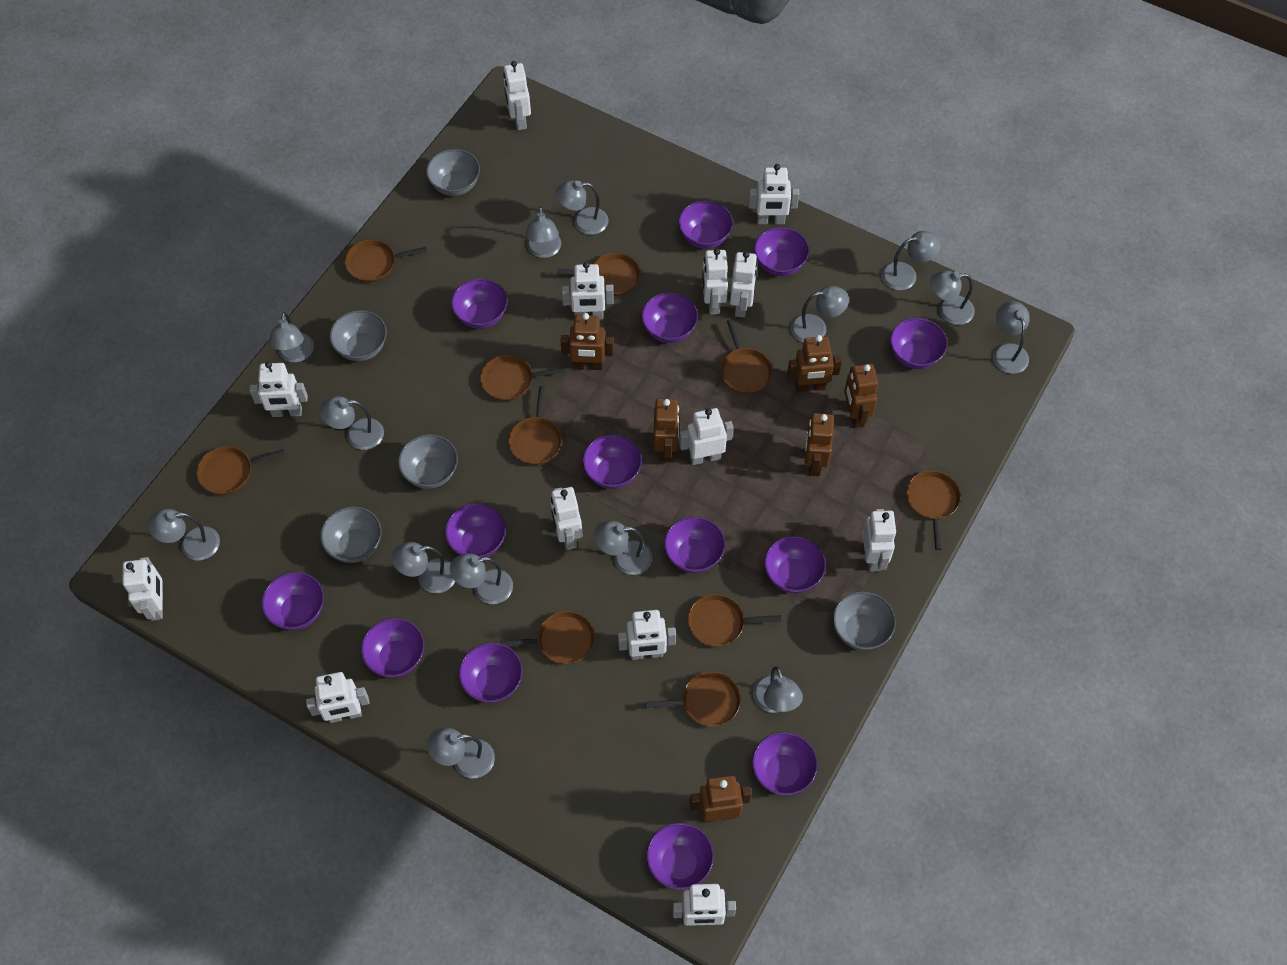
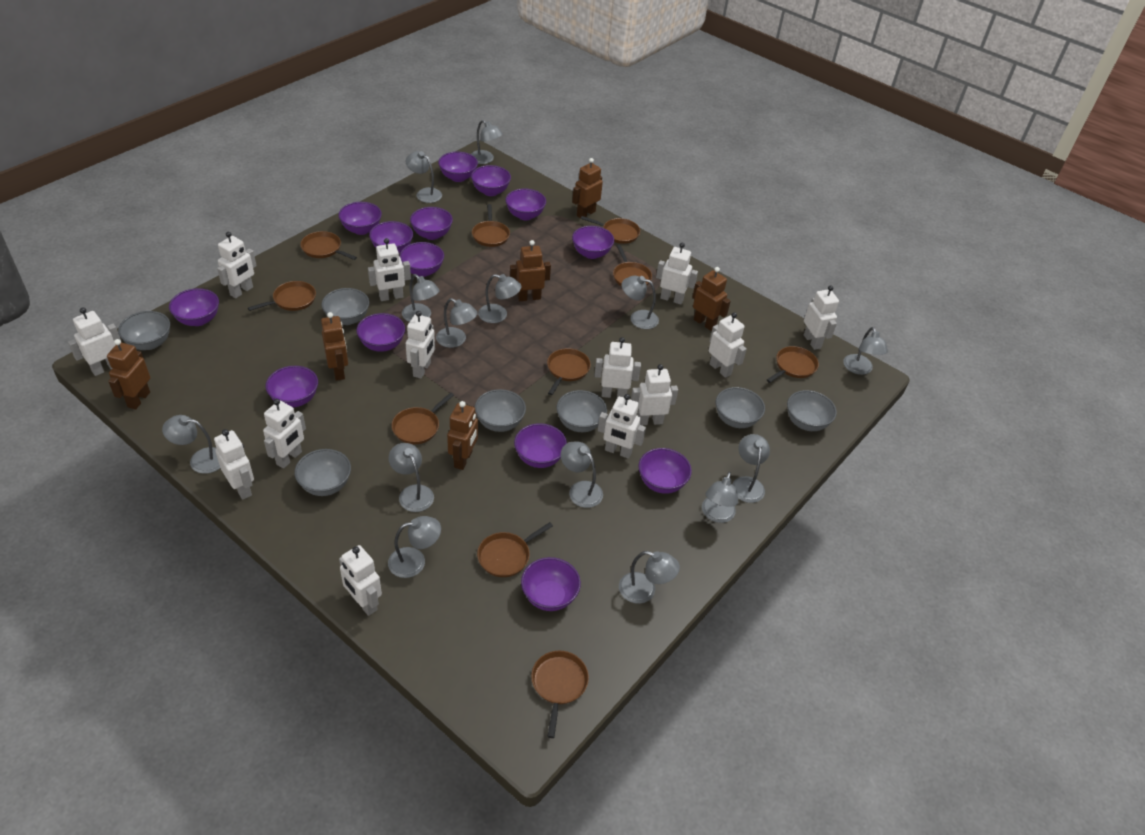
grey bowl: 5 -> 7

